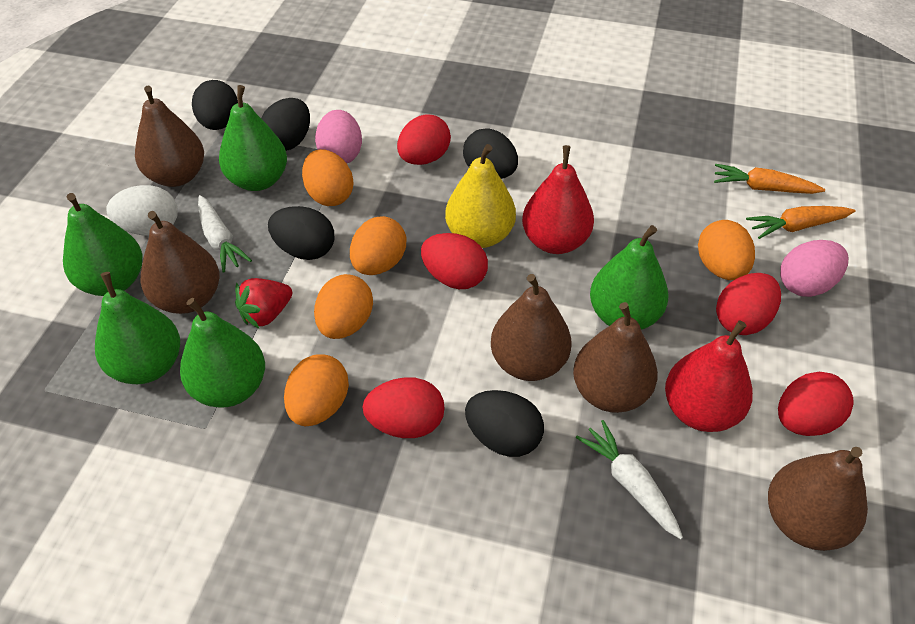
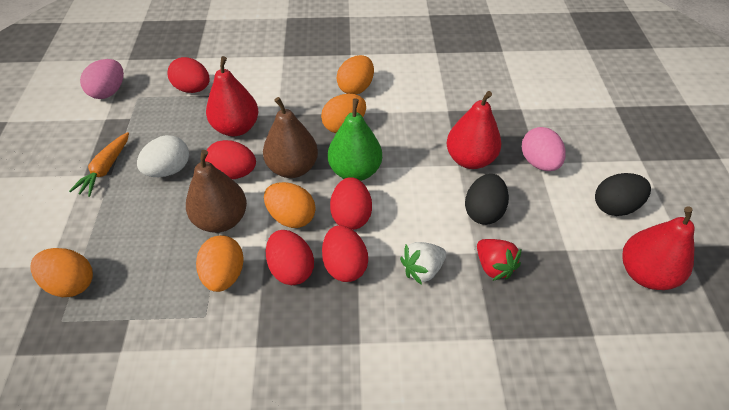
black egg: 5 -> 2
brown pear: 5 -> 2
green pear: 5 -> 1
orange carrot: 2 -> 1
red pear: 2 -> 3
white carrot: 2 -> 0
white strawberry: 0 -> 1
yellow pear: 1 -> 0

